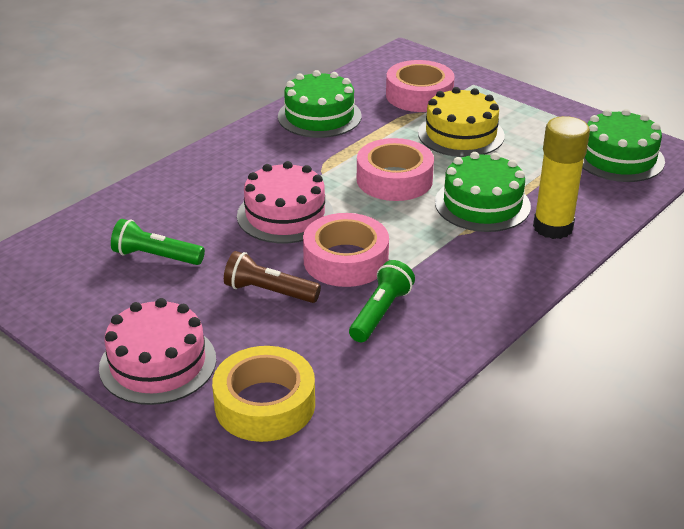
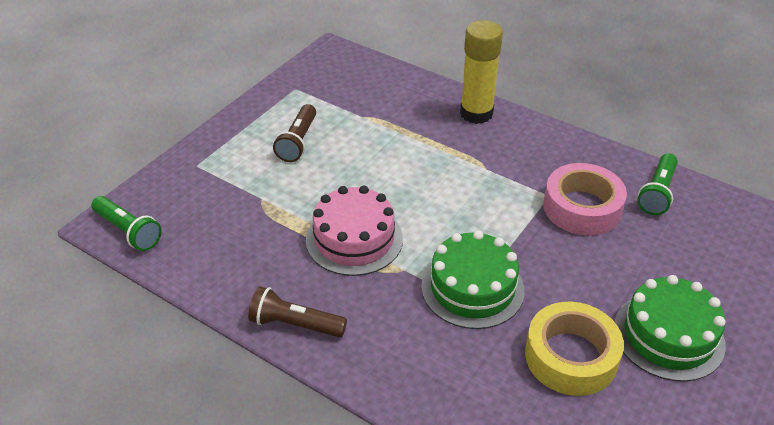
brown flashlight: 1 -> 2
green cake: 3 -> 2
pink cake: 2 -> 1
pink tape: 3 -> 1
yellow cake: 1 -> 0

